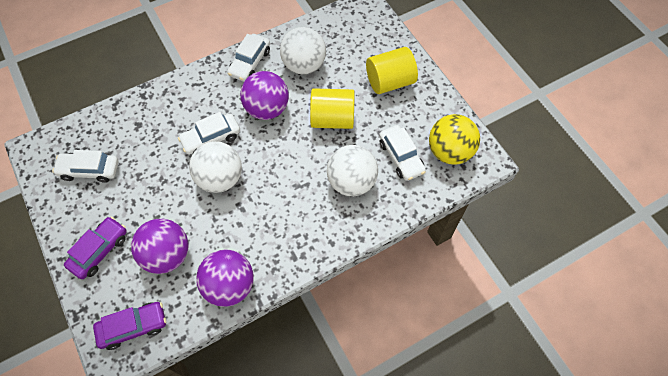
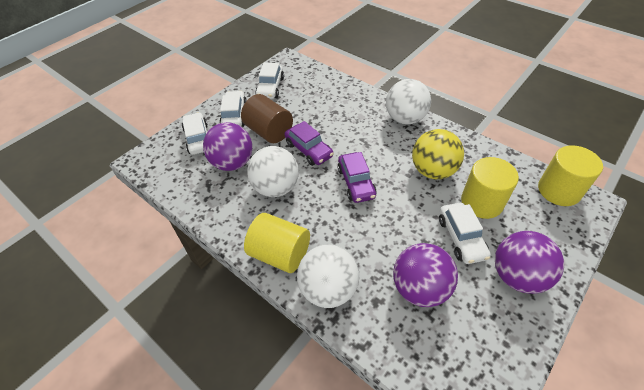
brown cylinder: 0 -> 1
yellow cylinder: 2 -> 3

